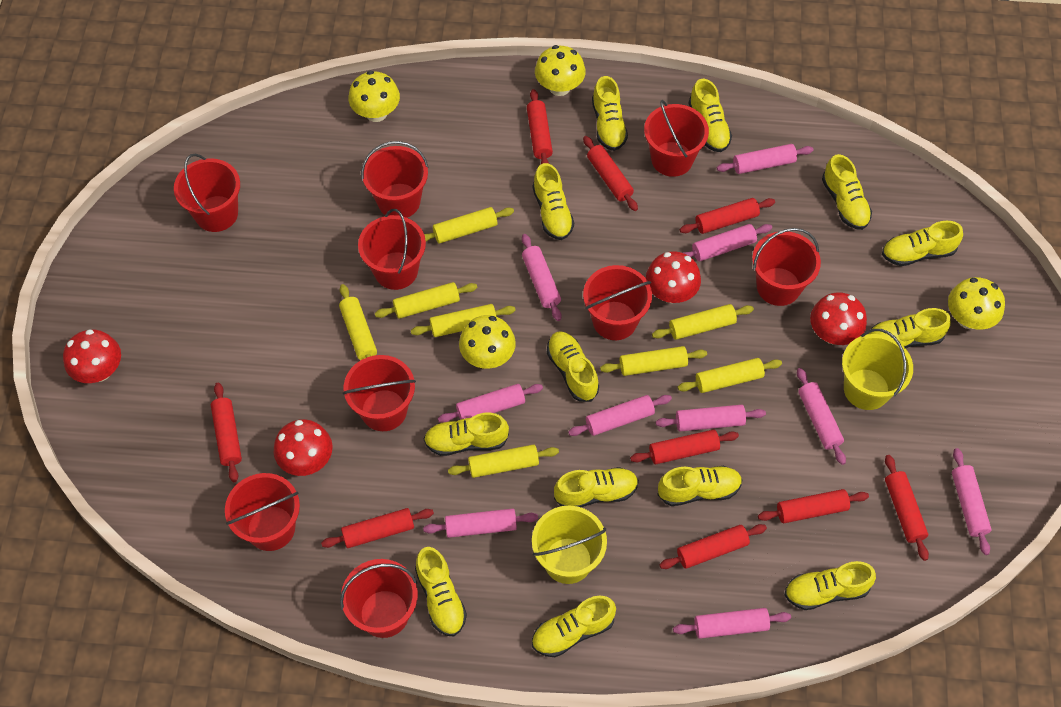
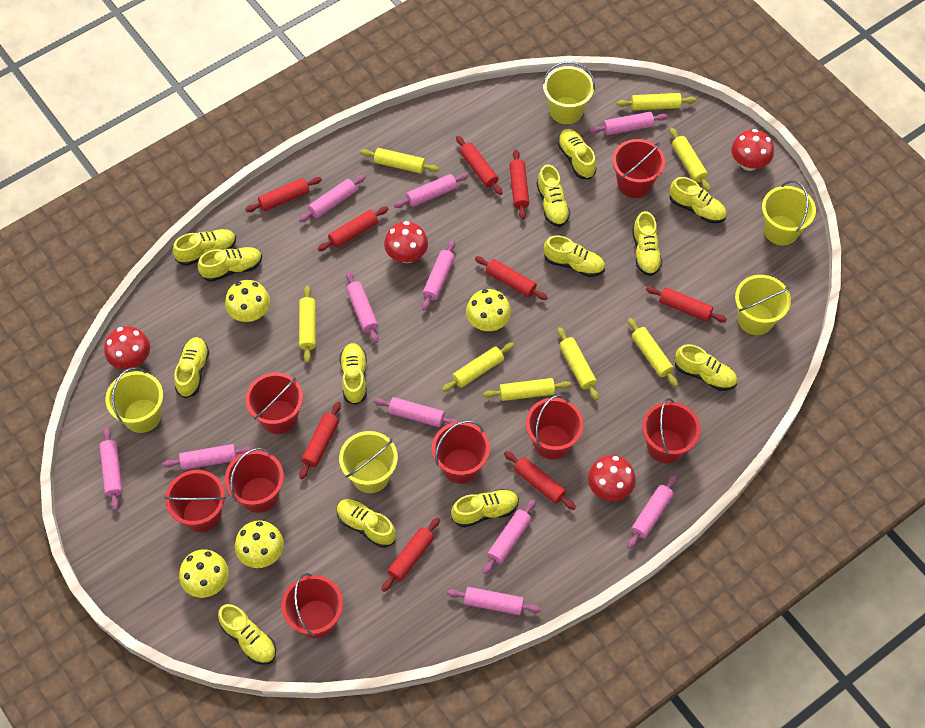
pink rolling pin: 10 -> 11
red bucket: 9 -> 8
yellow bucket: 2 -> 5

